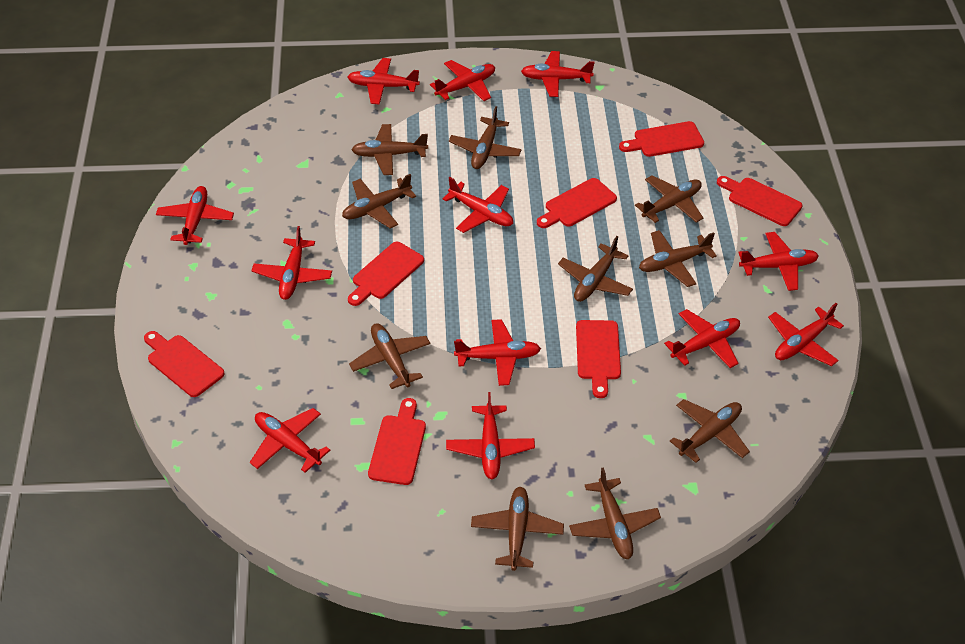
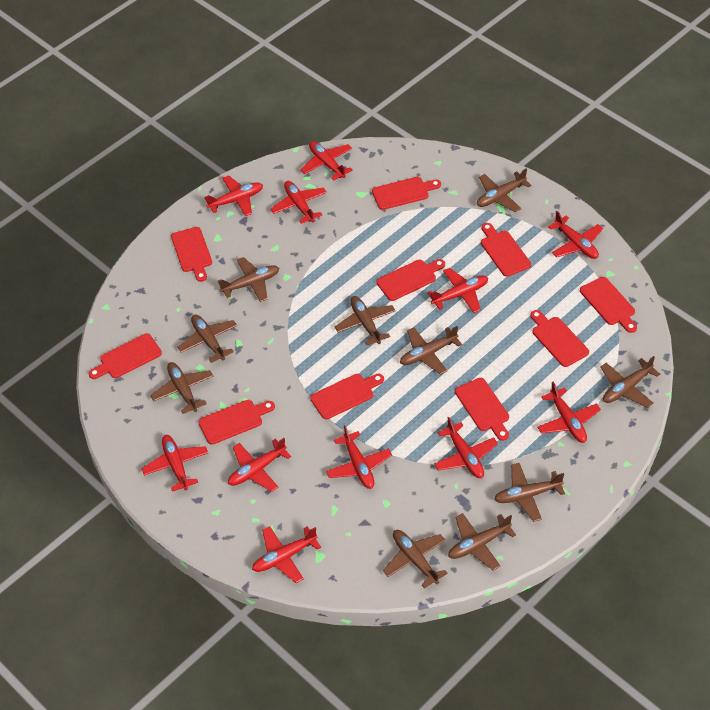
red cutting board: 7 -> 10
red plane: 12 -> 11

